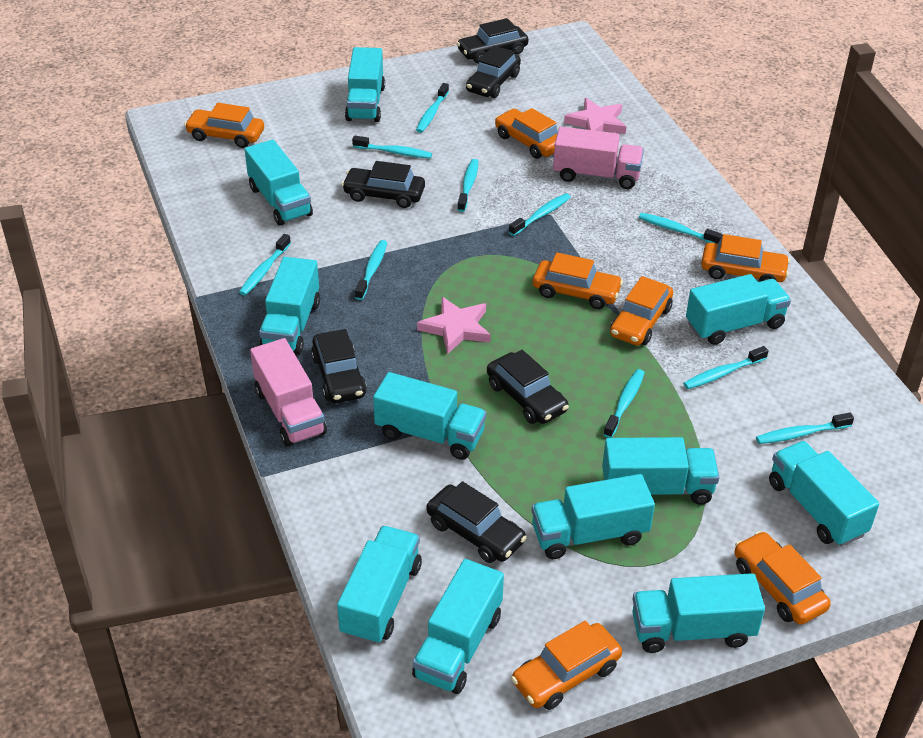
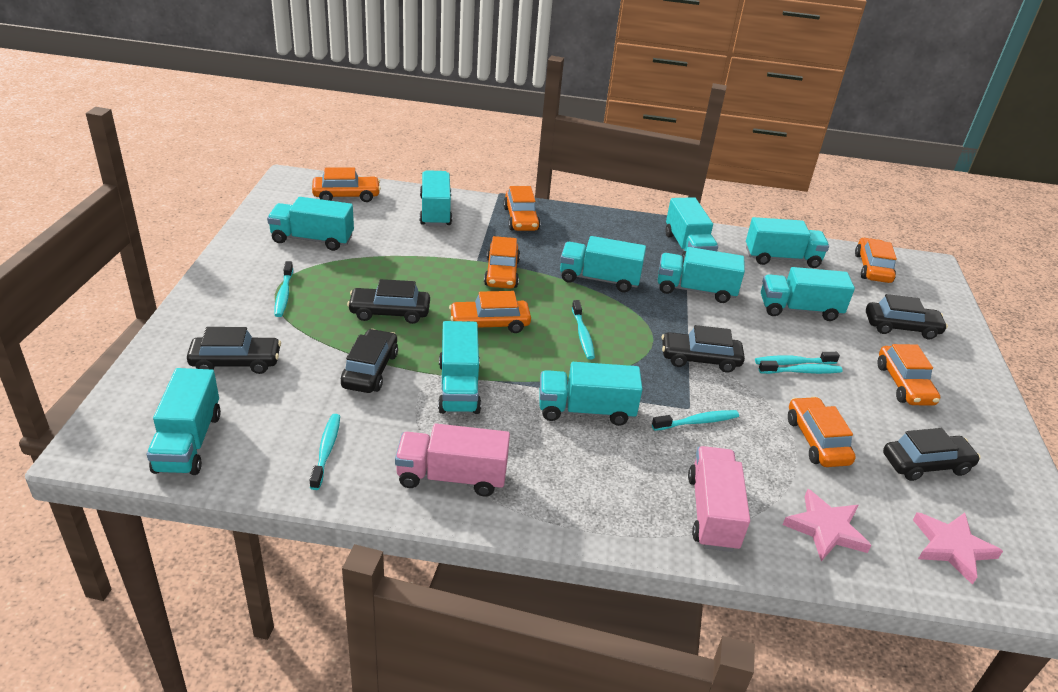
turquoise toothbrush: 10 -> 6
turquoise truck: 11 -> 10

